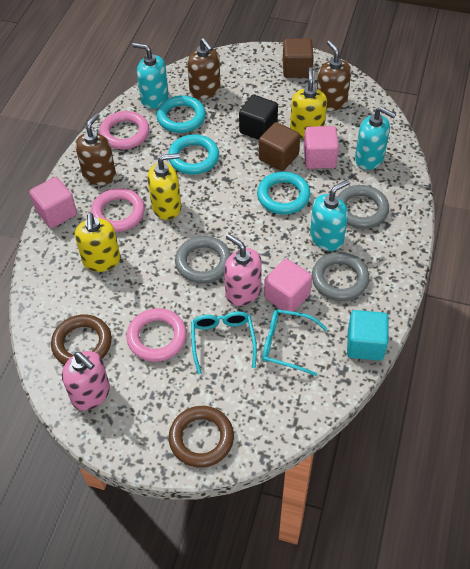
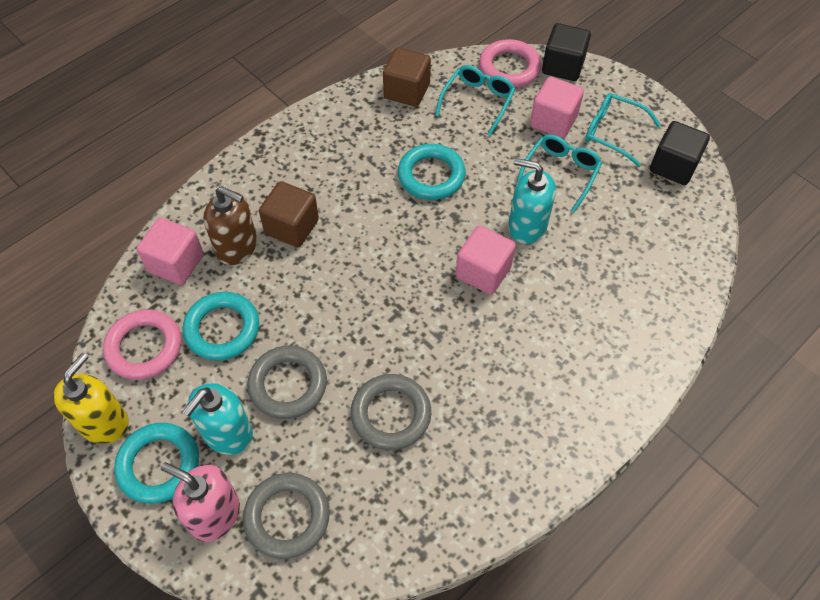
black cube: 1 -> 2
brown ring: 2 -> 0
brown soap dispenser: 3 -> 1
pink ring: 3 -> 2
pink soap dispenser: 2 -> 1
turquoise cube: 1 -> 0
turquoise glasses: 2 -> 3
turquoise soap dispenser: 3 -> 2
yellow soap dispenser: 3 -> 1

